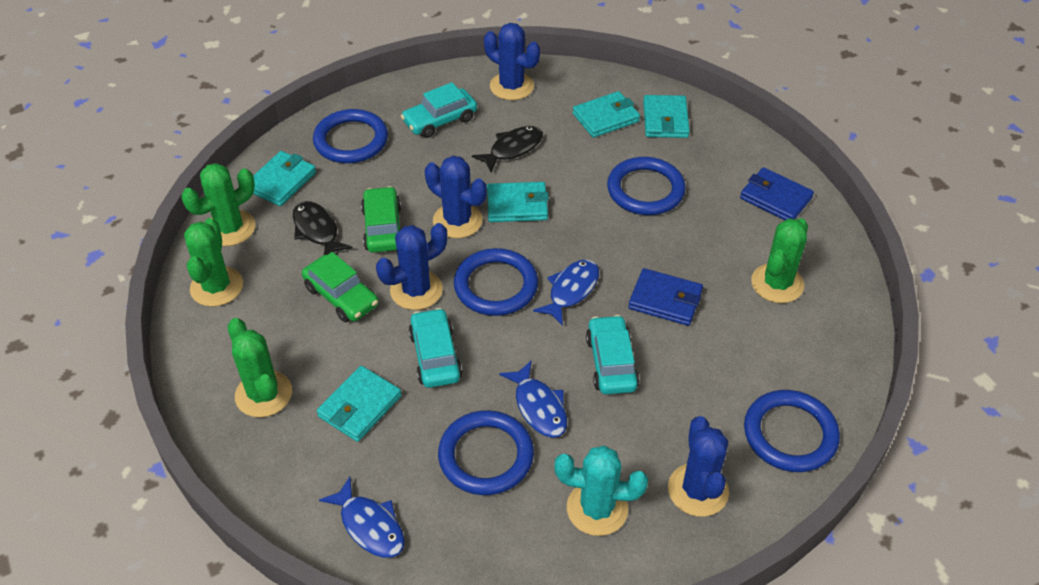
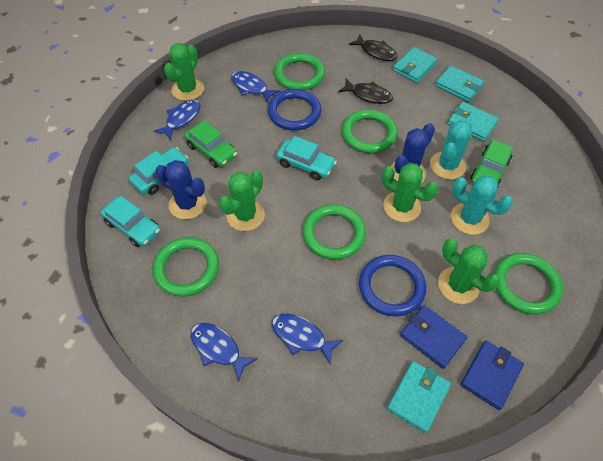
blue cactus: 4 -> 2
blue fish: 3 -> 4
blue ring: 5 -> 2
green ring: 0 -> 5
turquoise cactus: 1 -> 2
turquoise wallet: 5 -> 4

